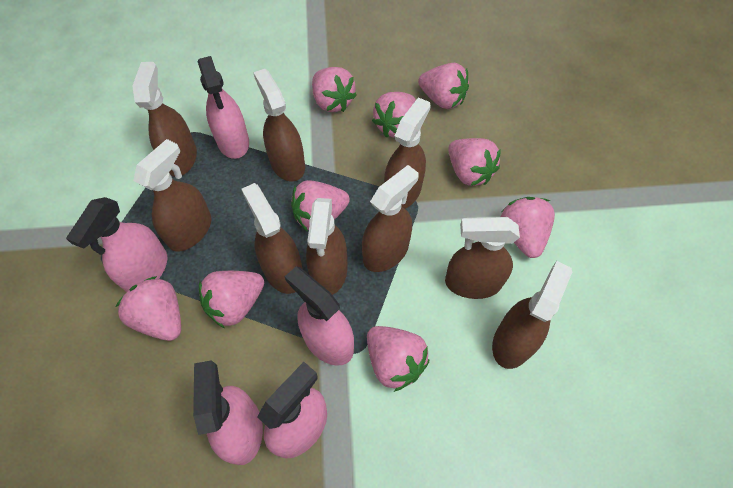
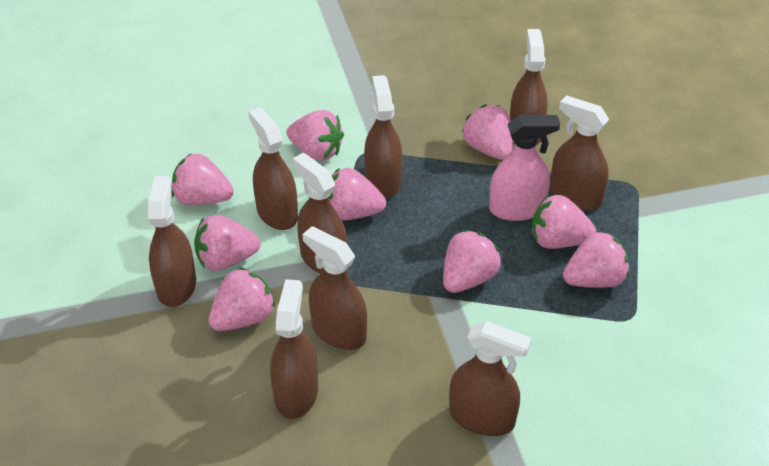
pink spray bottle: 5 -> 1

